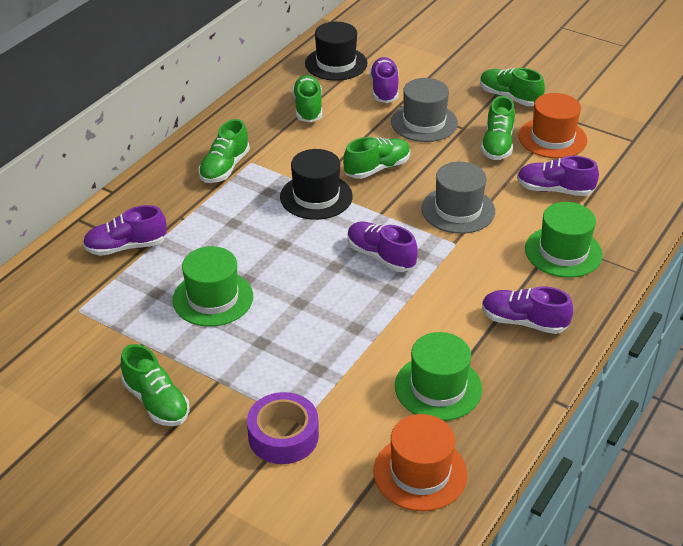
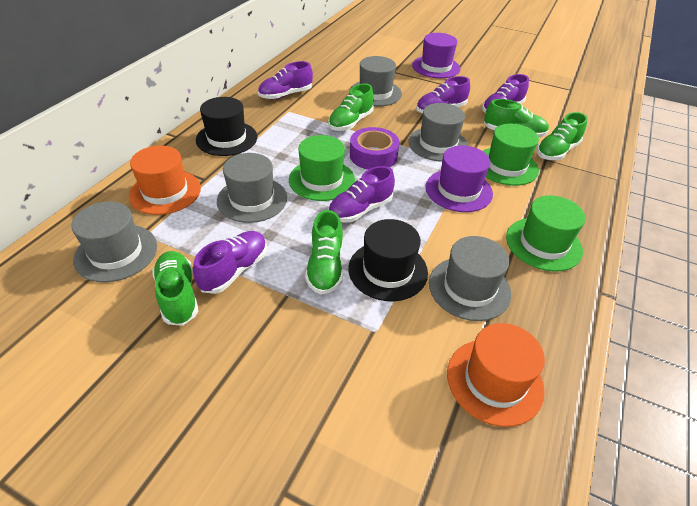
green shoe: 6 -> 5
grey hat: 2 -> 5
purple hat: 0 -> 2

